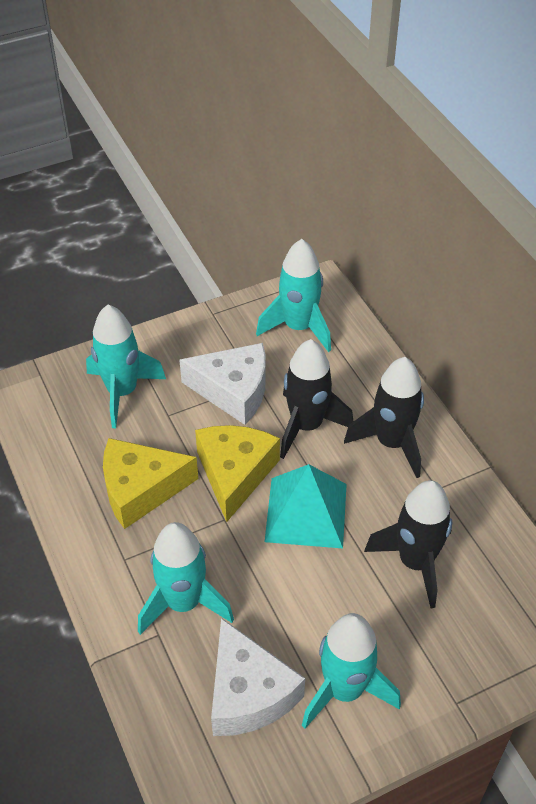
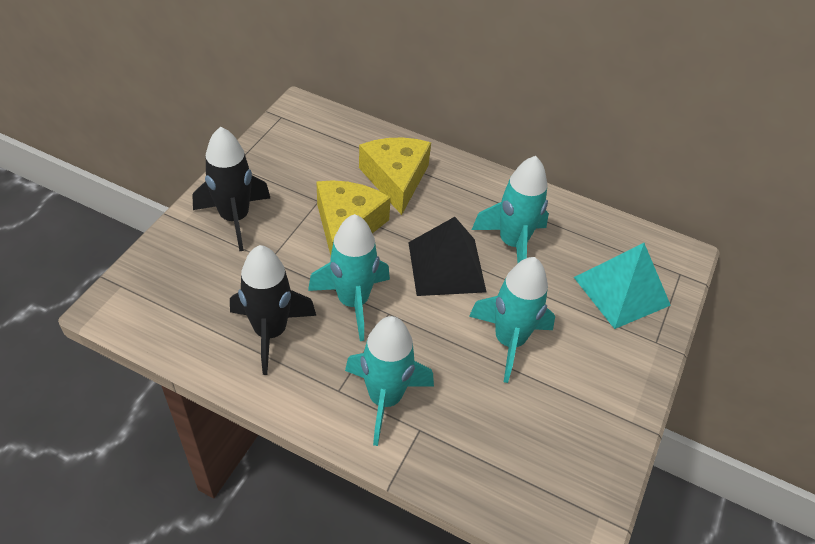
black pyramid: 0 -> 1
black rocket: 3 -> 2
white cheese: 2 -> 0

